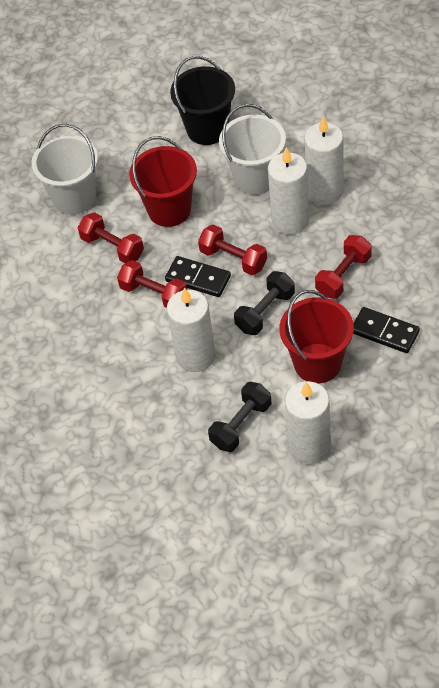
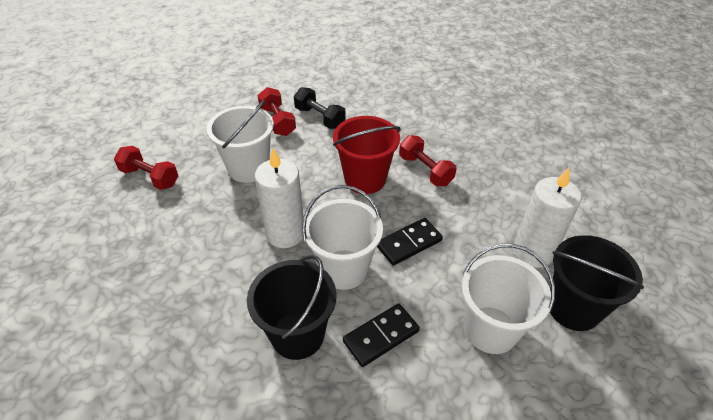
black bucket: 1 -> 2
black dumbbell: 2 -> 1
red bucket: 2 -> 1
red dumbbell: 4 -> 3
white bucket: 2 -> 3
white candle: 4 -> 2

